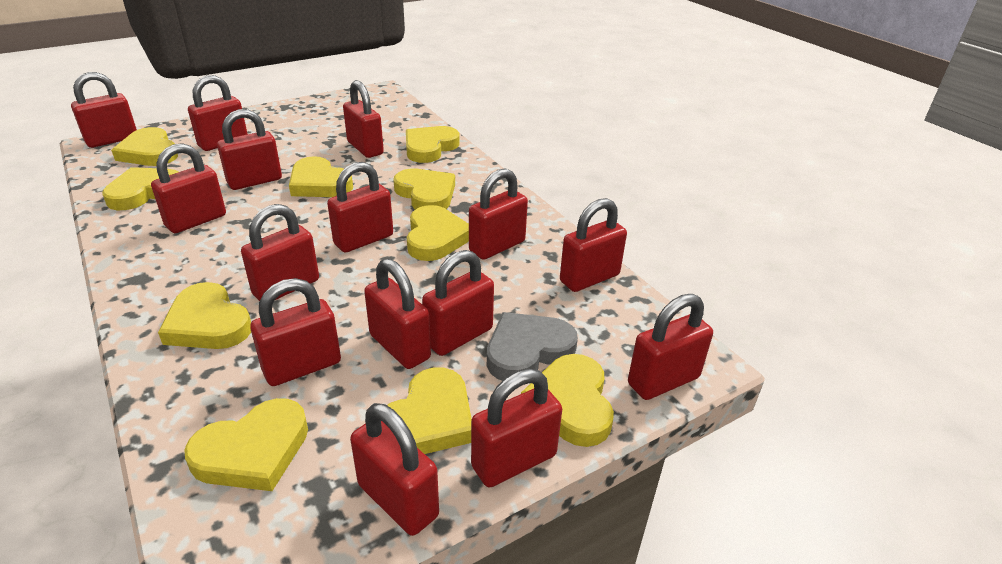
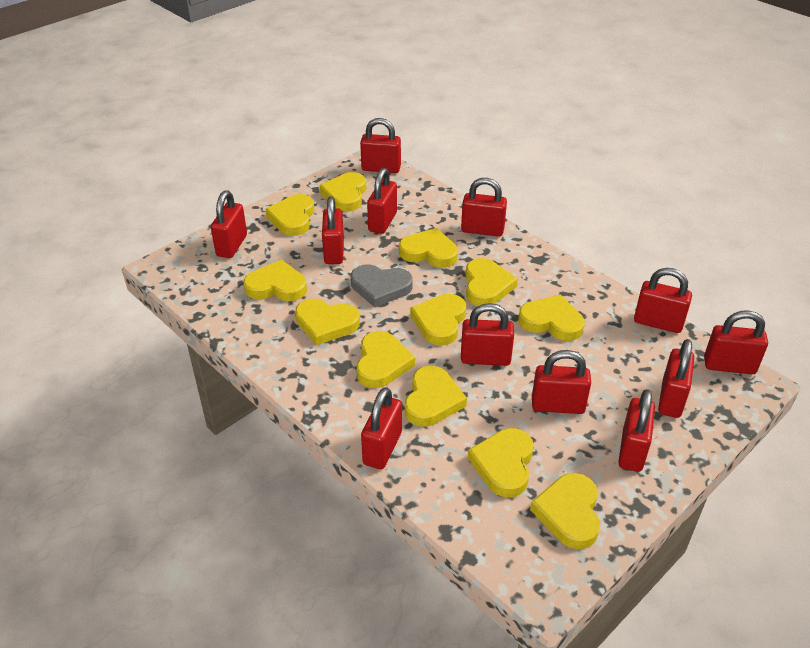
red padlock: 15 -> 12
yellow heart: 10 -> 12

